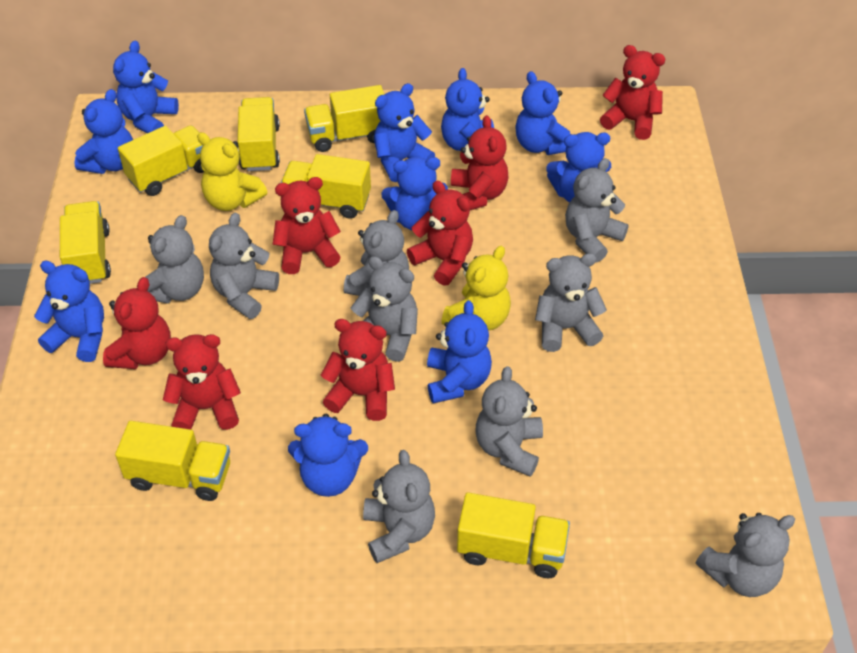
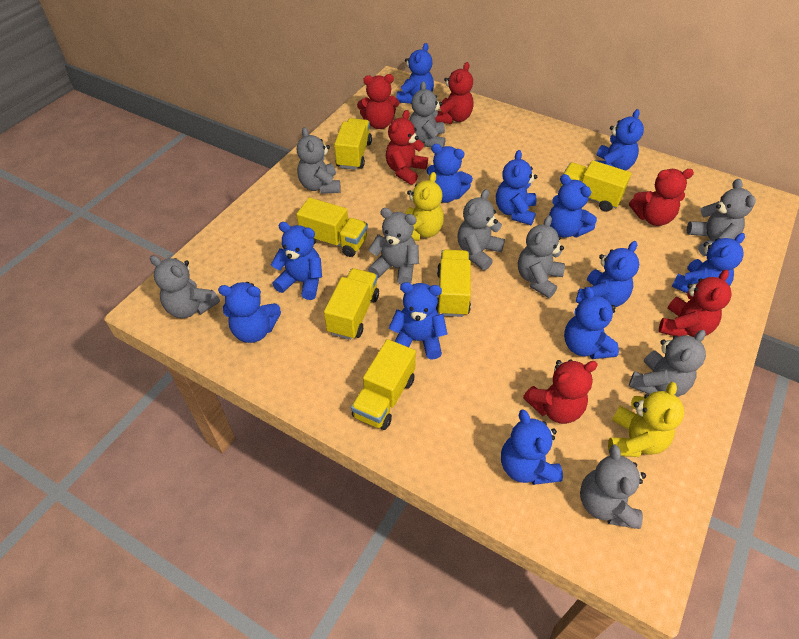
blue teddy bear: 10 -> 12
red teddy bear: 7 -> 6
yellow truck: 7 -> 6

